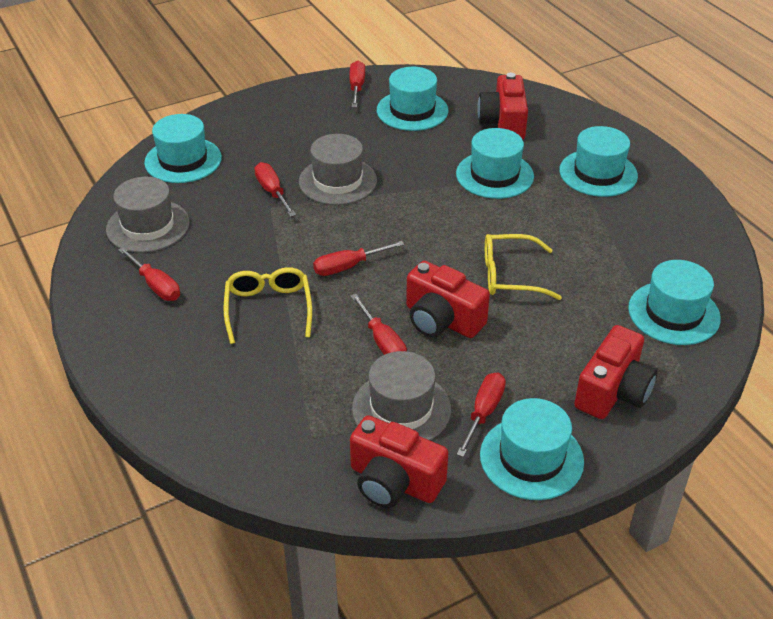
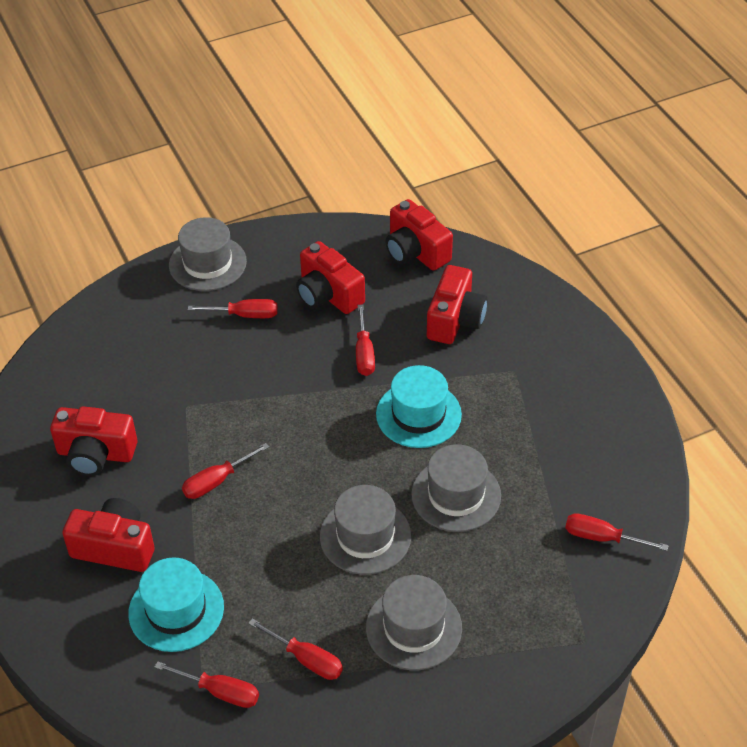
grey hat: 3 -> 4
red camera: 4 -> 5
turquoise hat: 6 -> 2
yellow glasses: 2 -> 0

